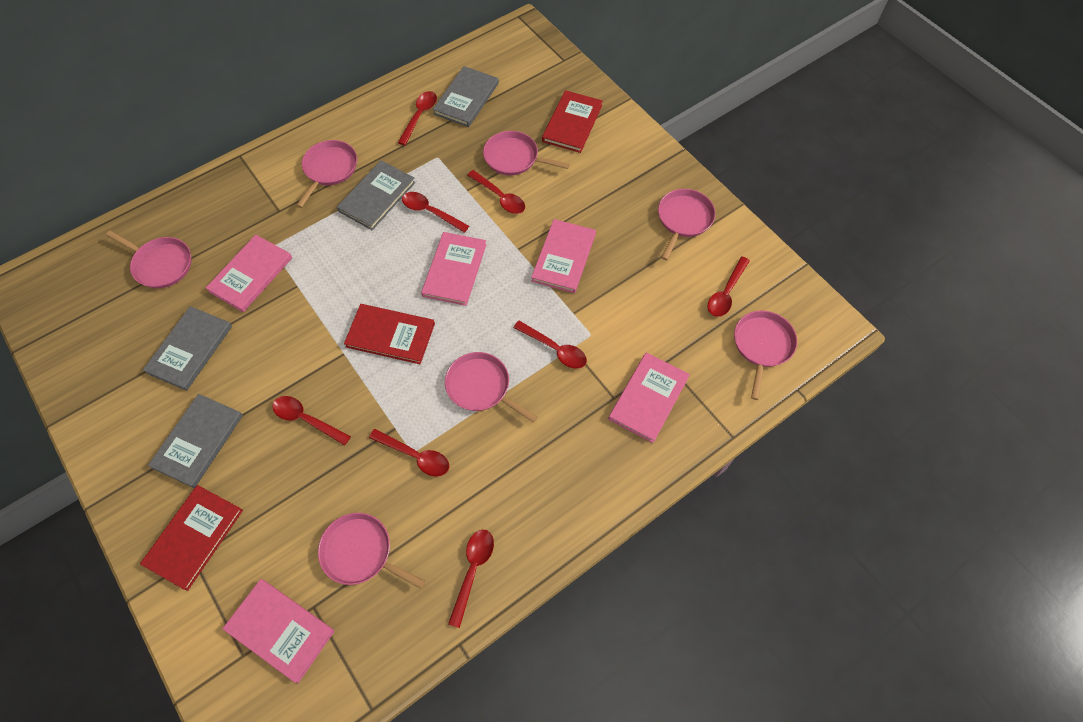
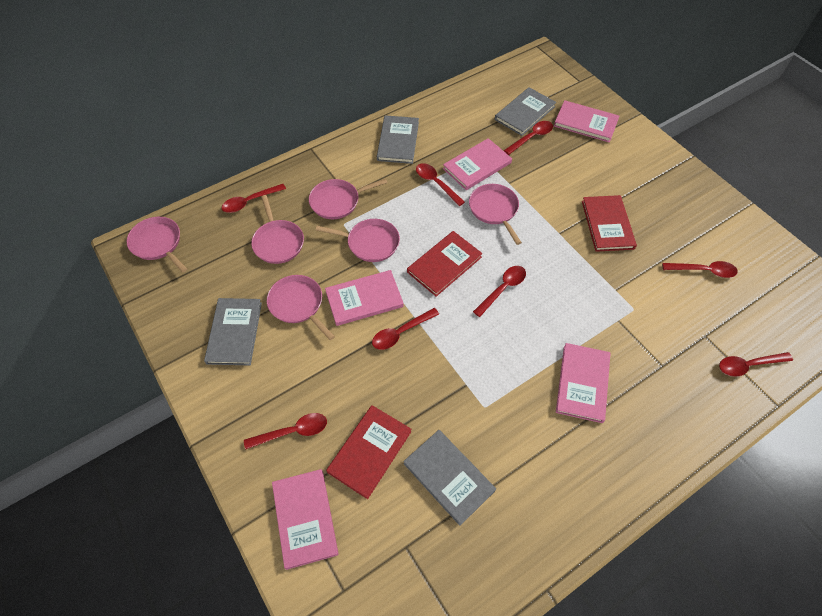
pink pan: 7 -> 6

